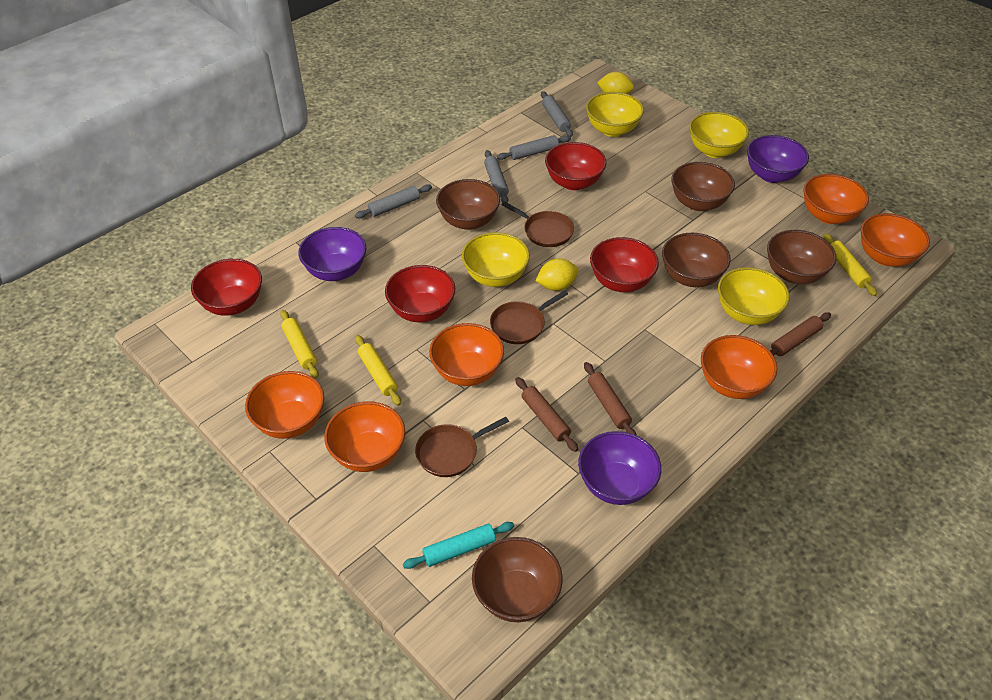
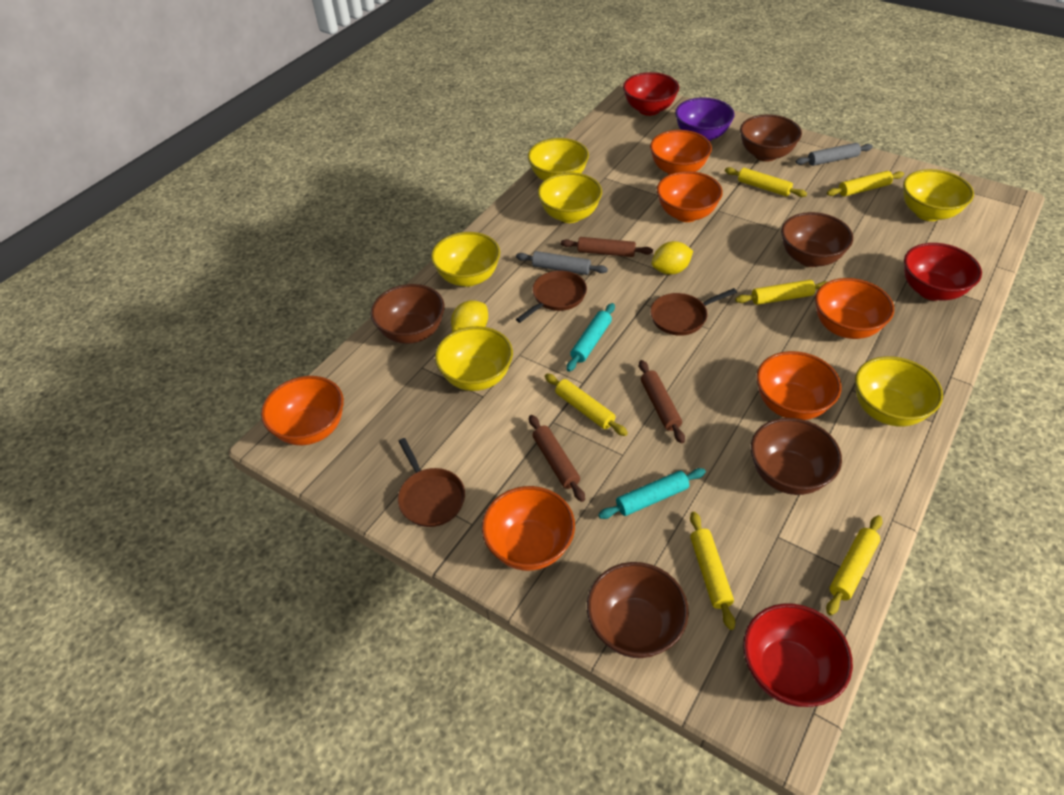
grey rolling pin: 4 -> 2
purple bowl: 3 -> 1
red bowl: 4 -> 3
turquoise rolling pin: 1 -> 2
yellow bowl: 4 -> 6
yellow rolling pin: 3 -> 6

